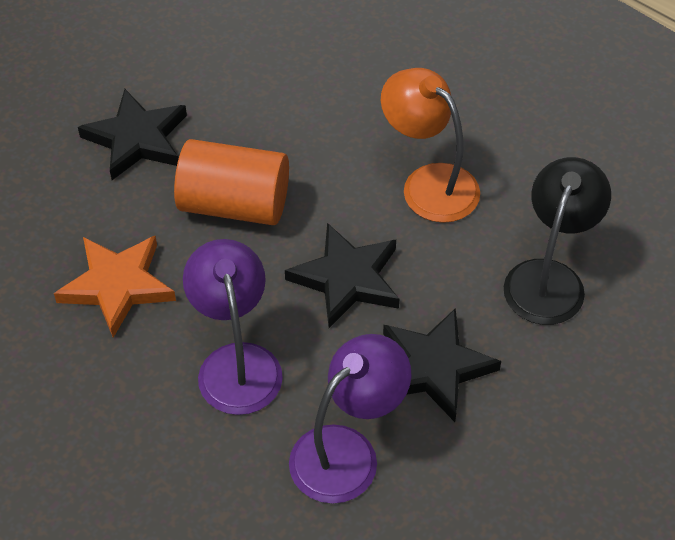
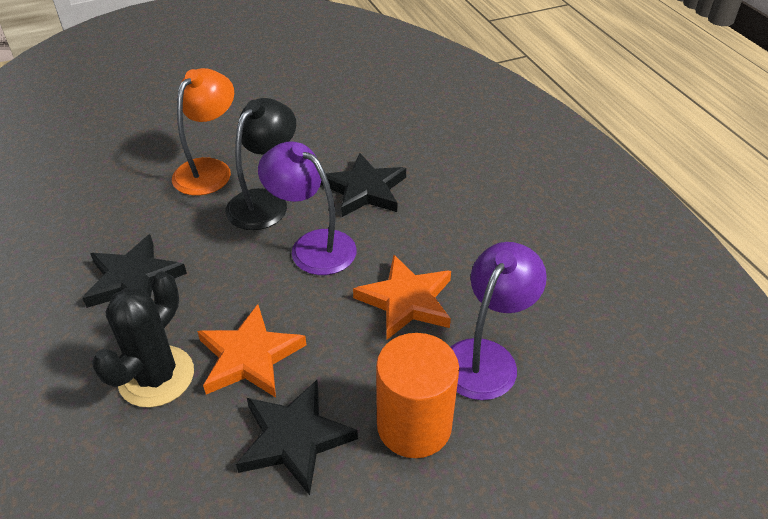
black cactus: 0 -> 1
orange star: 1 -> 2

